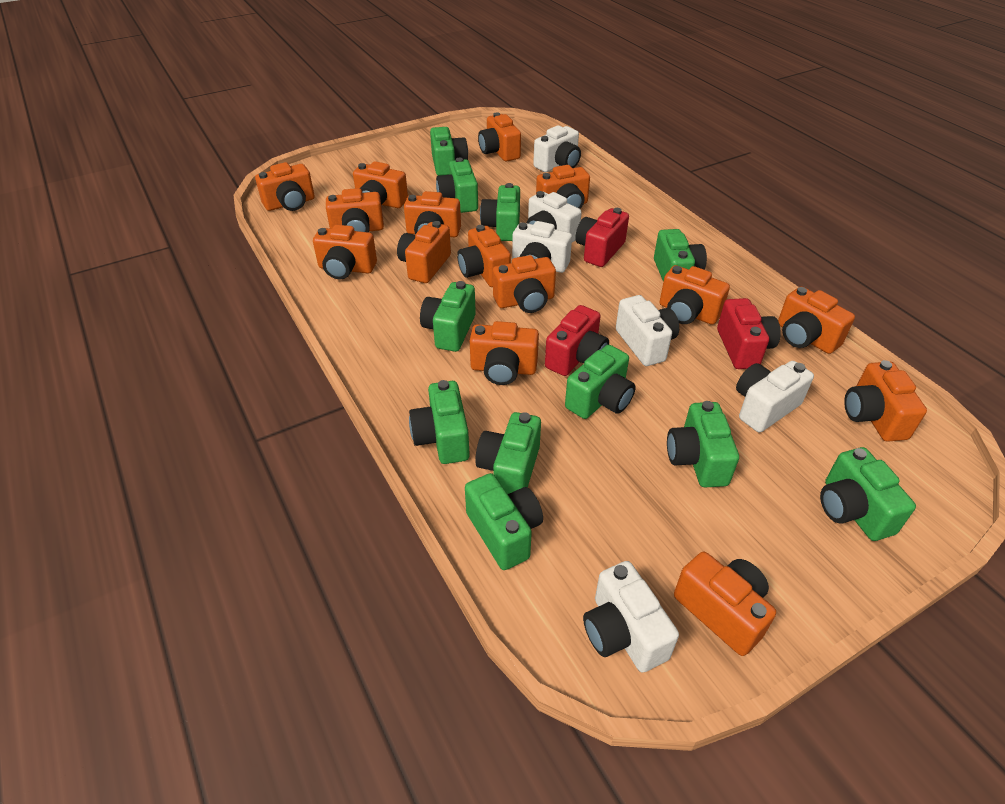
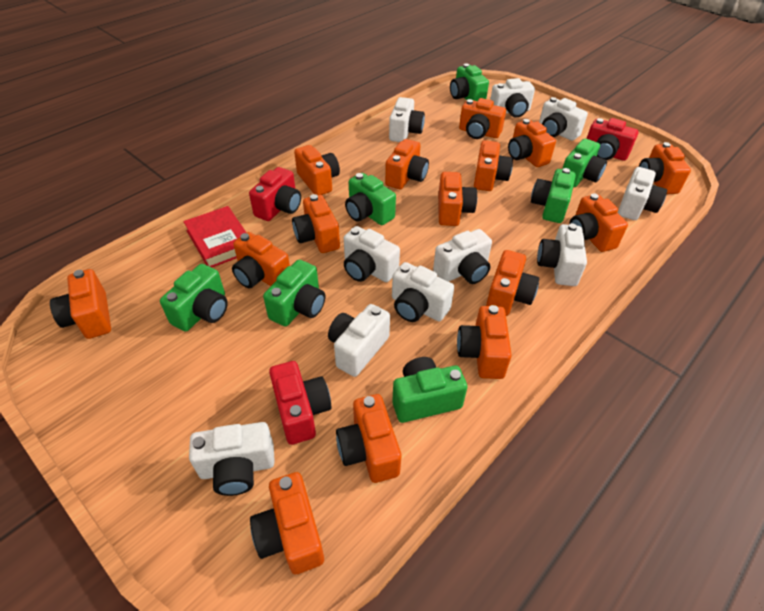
green camera: 11 -> 7
red book: 0 -> 1
white camera: 6 -> 10

